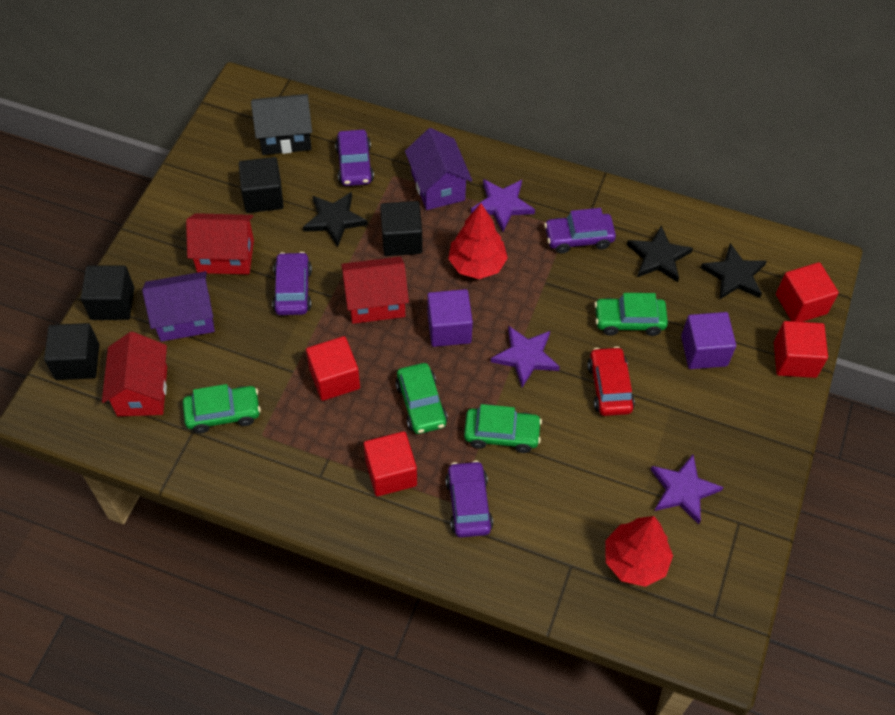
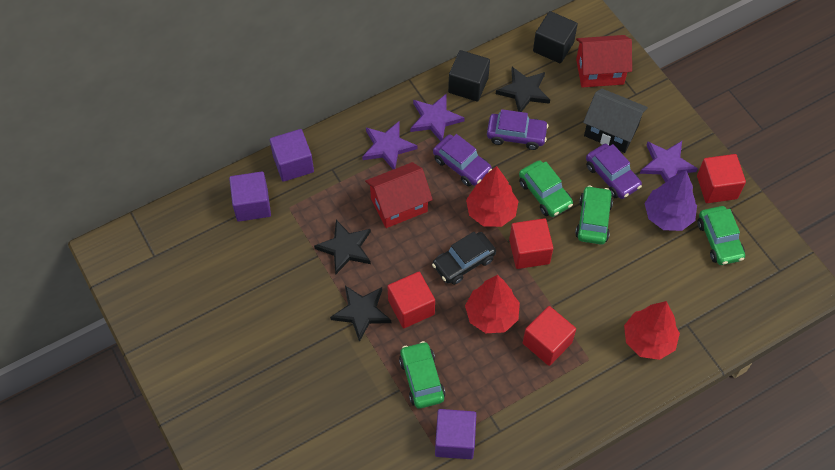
black car: 0 -> 1
black cube: 4 -> 2
purple car: 4 -> 3
purple cube: 2 -> 3
purple house: 2 -> 0
purple tree: 0 -> 1
red car: 1 -> 0
red house: 3 -> 2
red tree: 2 -> 3

